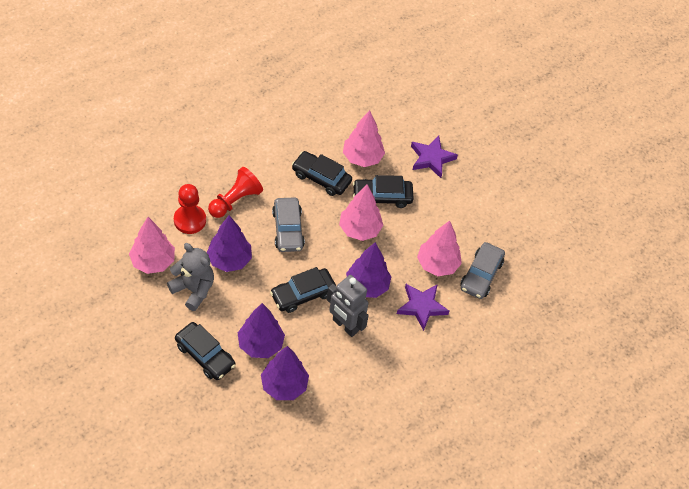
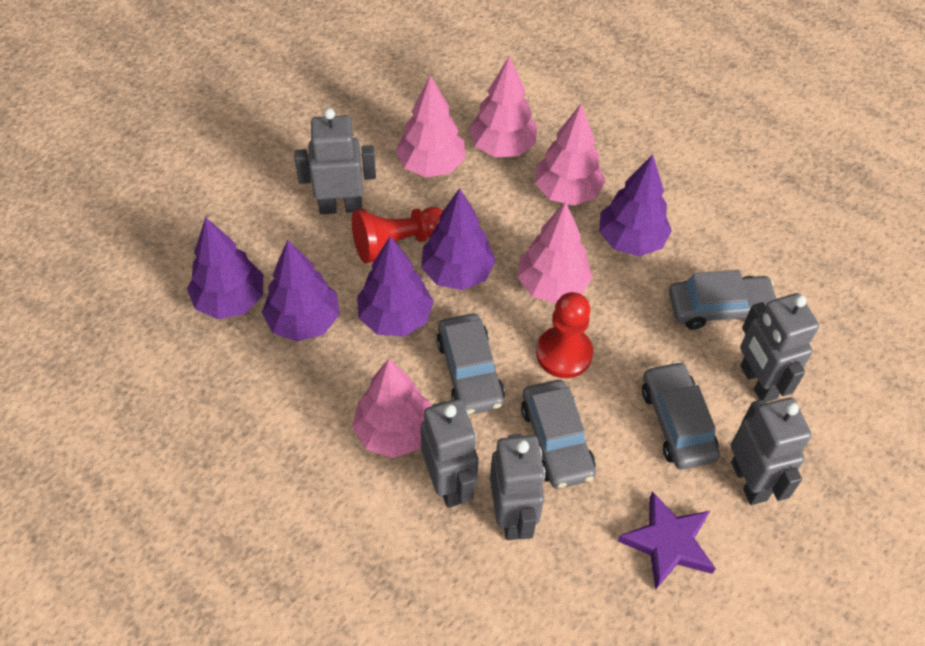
black car: 4 -> 0
grey car: 2 -> 4
grey robot: 1 -> 5
grey teddy bear: 1 -> 0
pink tree: 4 -> 5
purple star: 2 -> 1
purple tree: 4 -> 5

